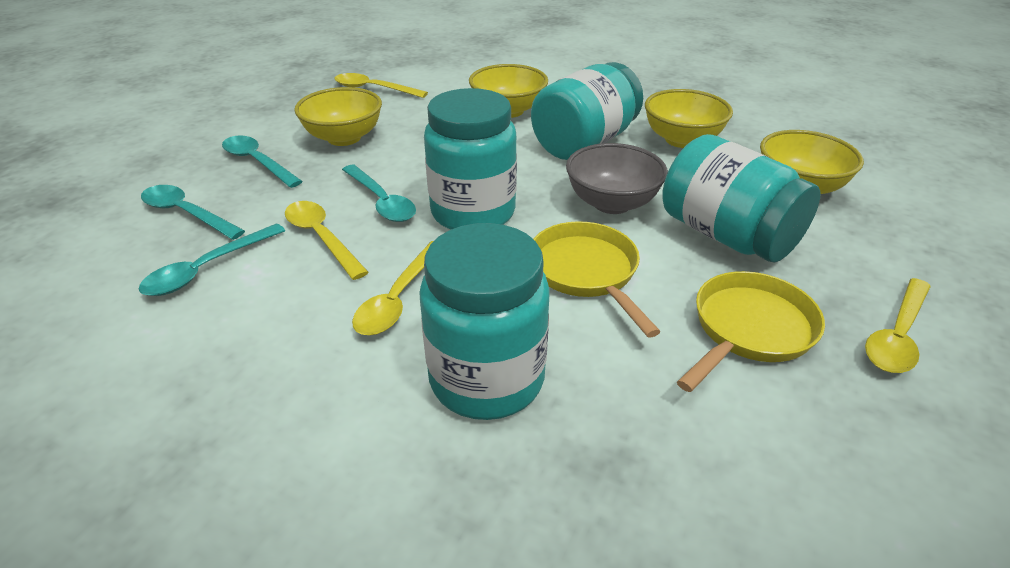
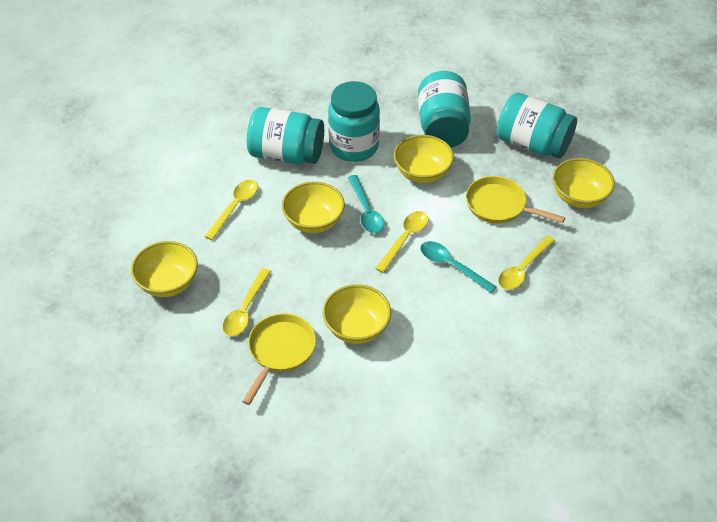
grey bowl: 1 -> 0
turquoise spoon: 4 -> 2
yellow bowl: 4 -> 5

